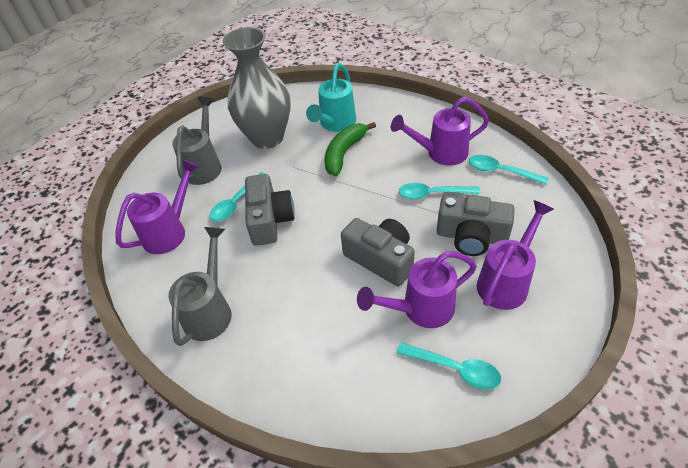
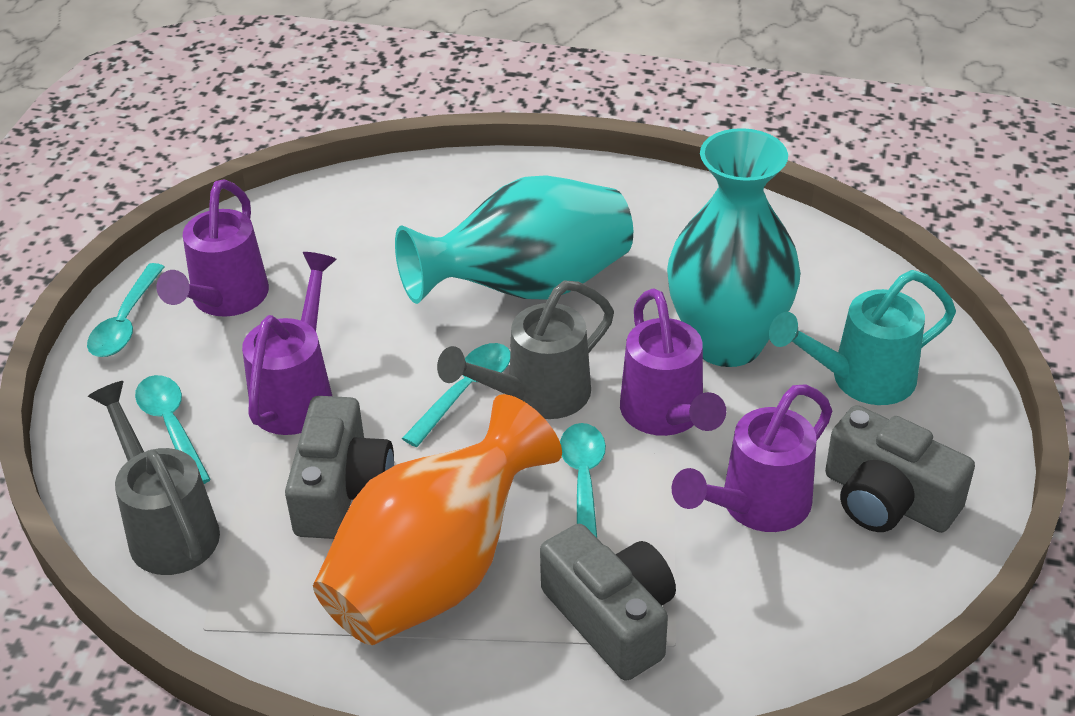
green banana: 1 -> 0
grey vase: 1 -> 0
orange vase: 0 -> 1
turquoise vase: 0 -> 2

